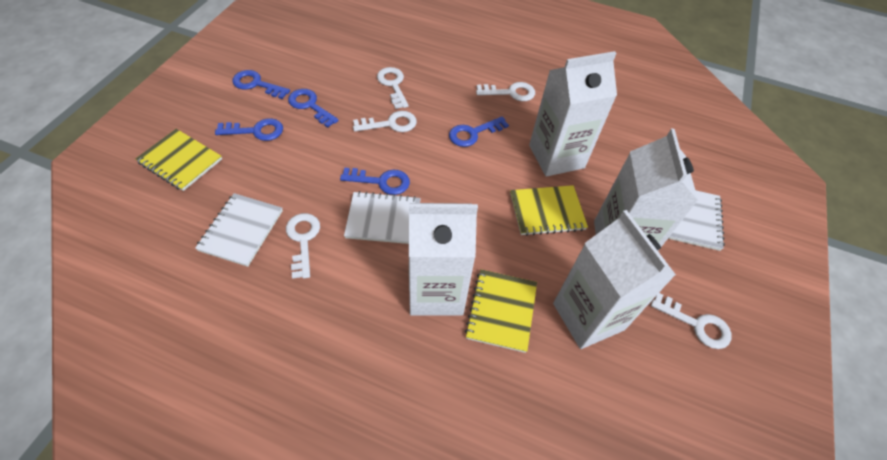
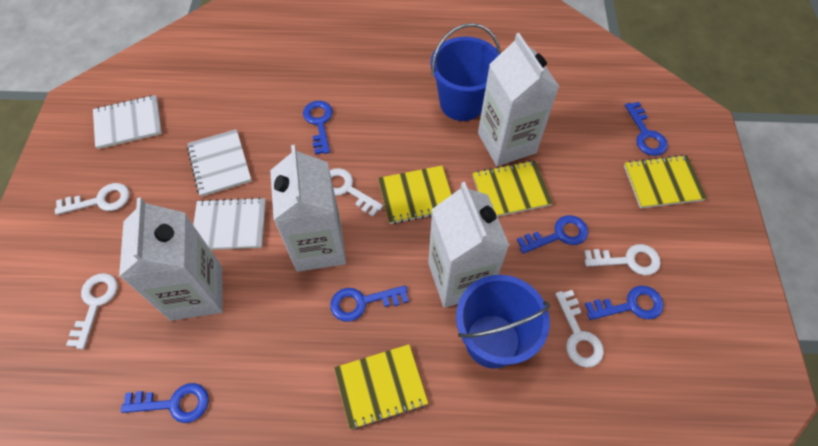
blue bucket: 0 -> 2
blue key: 5 -> 6
yellow notebook: 3 -> 4

